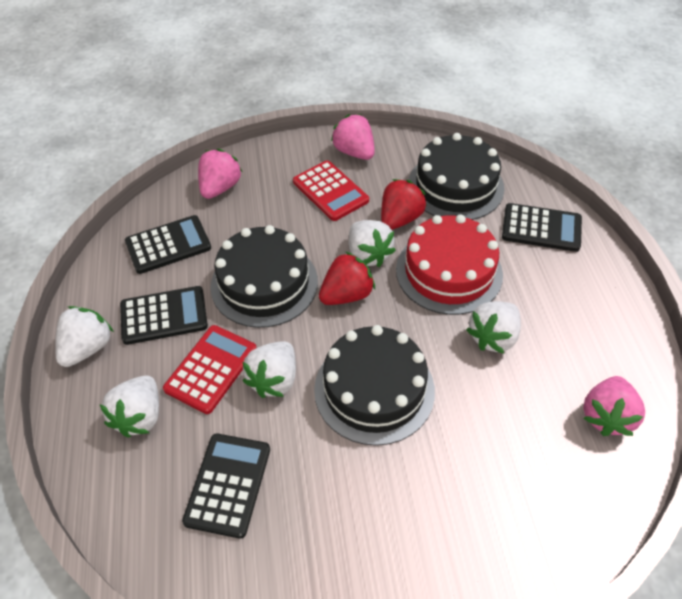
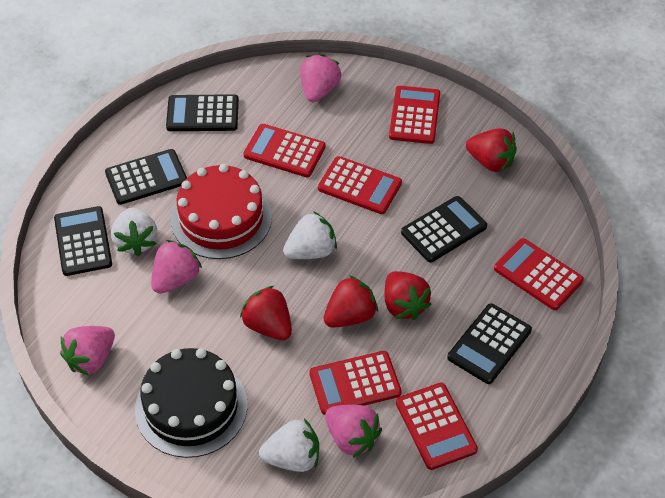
black cake: 3 -> 1
black calculator: 4 -> 5
pink strawberry: 3 -> 4
red calculator: 2 -> 6
red strawberry: 2 -> 4
white strawberry: 5 -> 3

